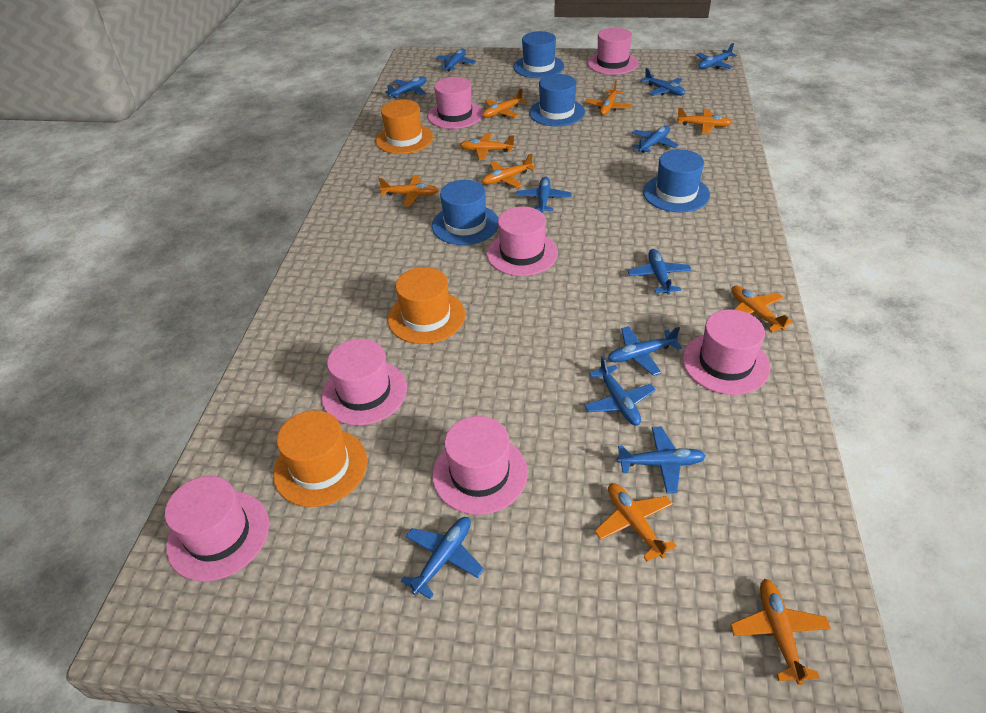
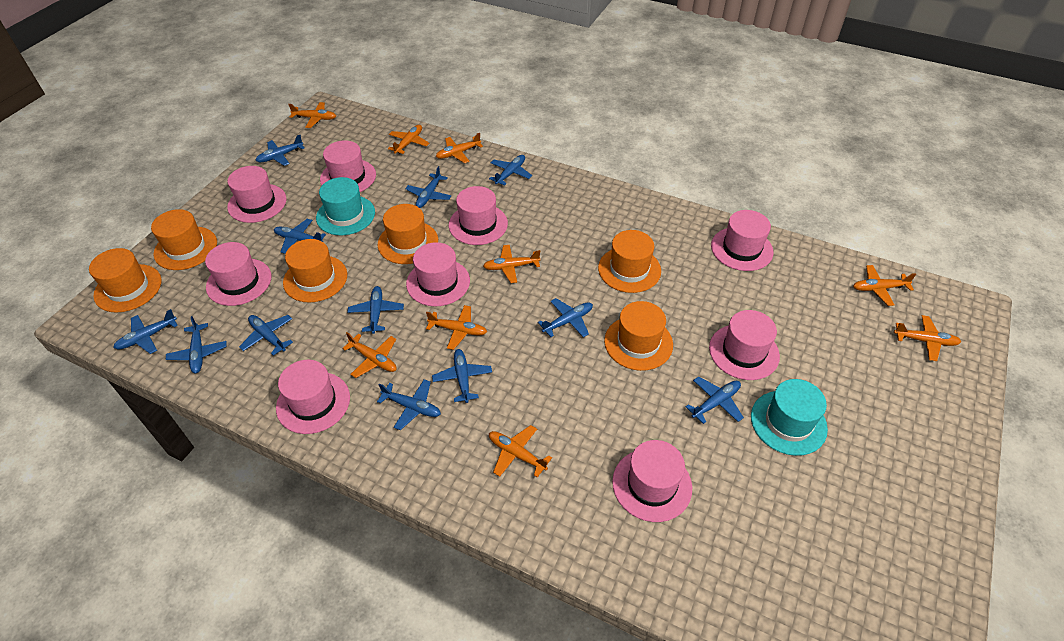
blue hat: 4 -> 0
blue plane: 11 -> 12
orange hat: 3 -> 6
pink hat: 7 -> 9
turquoise hat: 0 -> 2

